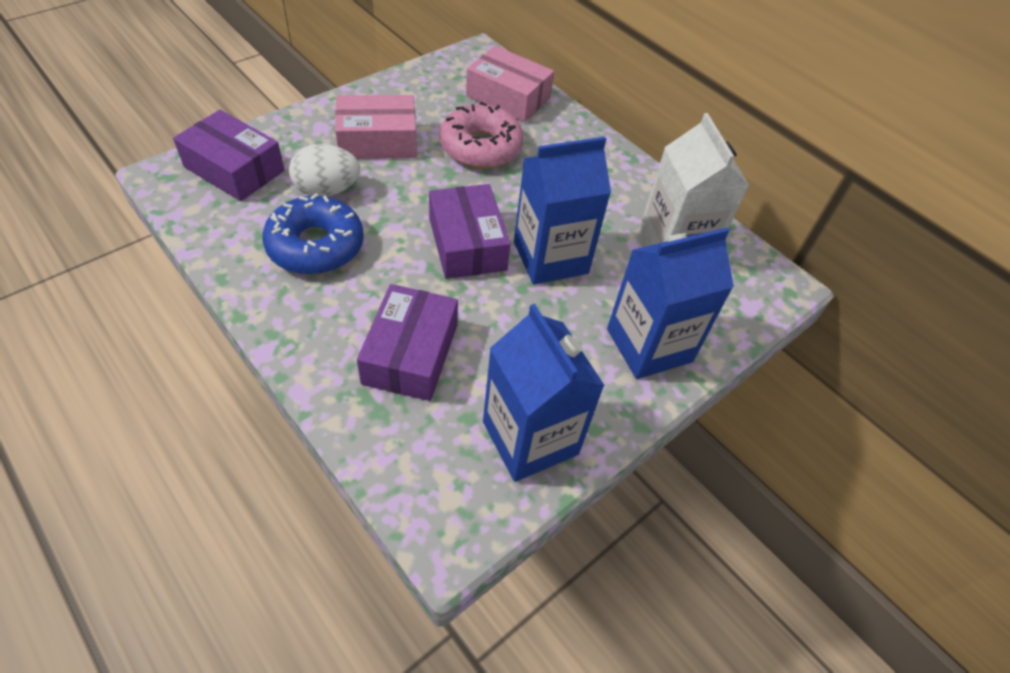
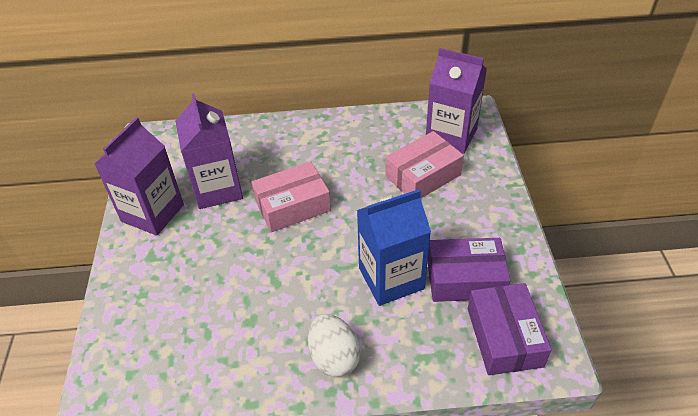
blue carton: 3 -> 1
blue donut: 1 -> 0
pink donut: 1 -> 0
purple box: 3 -> 2
purple carton: 0 -> 3
white carton: 1 -> 0

